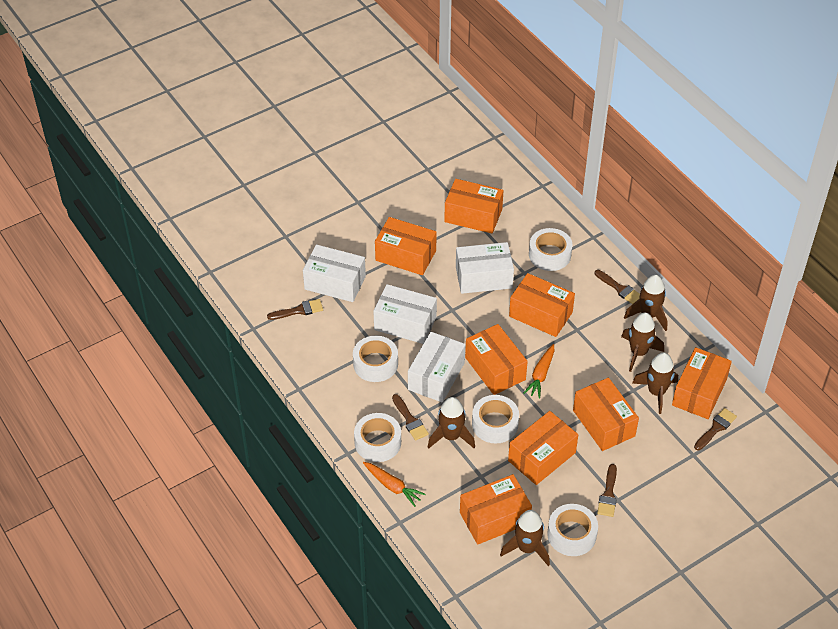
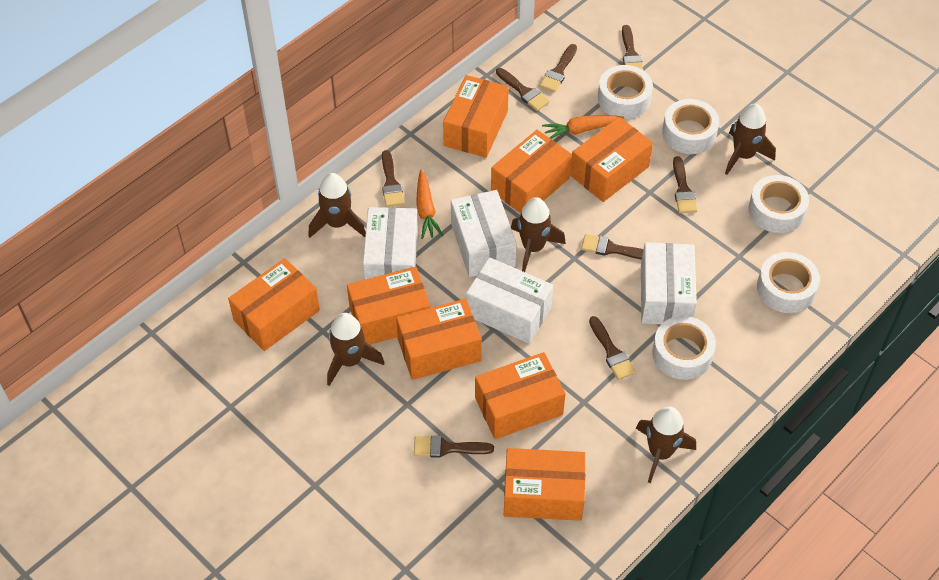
brown brush: 5 -> 8

